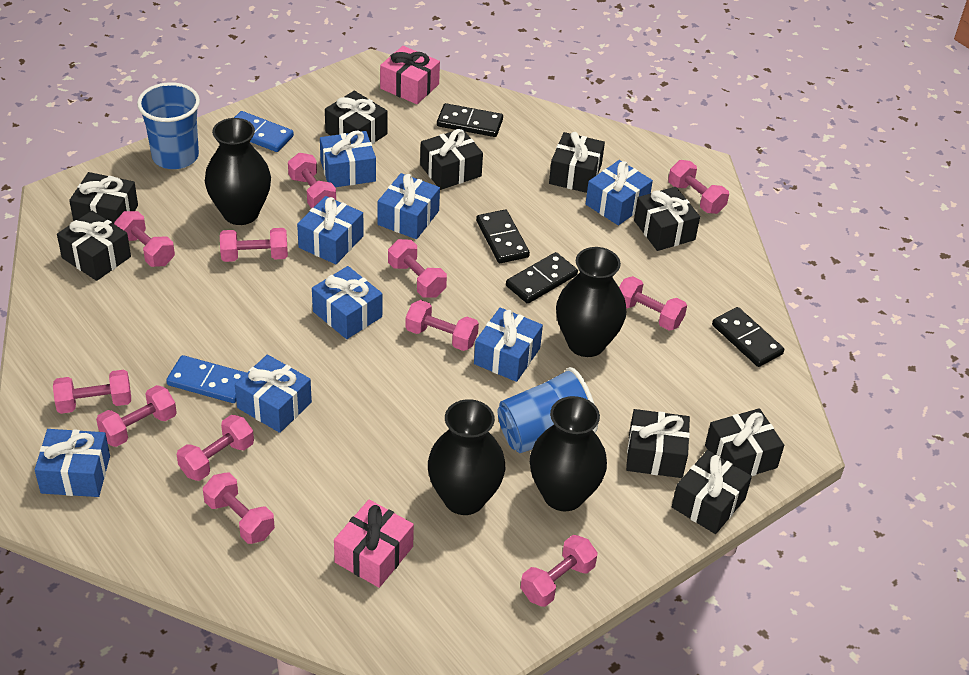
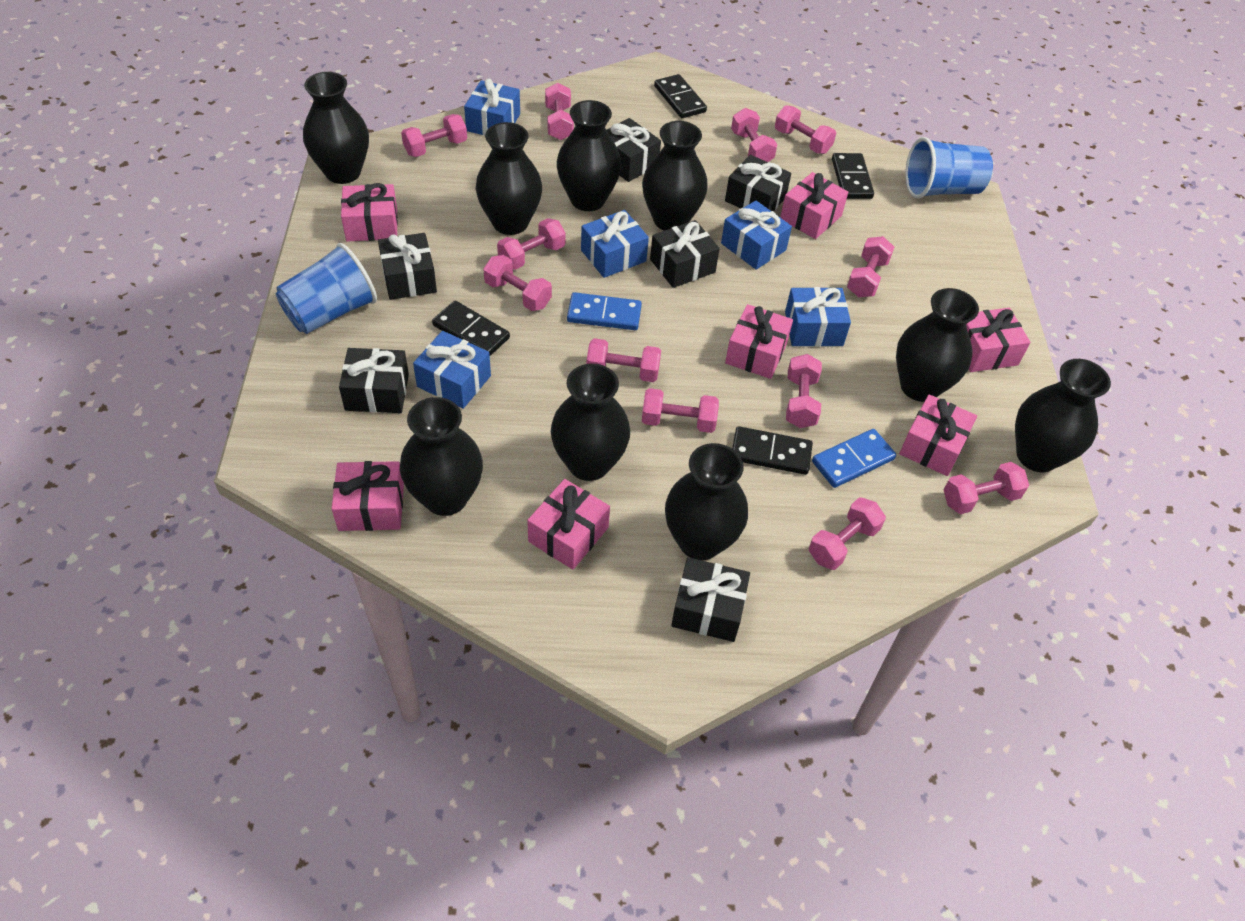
black gift: 9 -> 6
black vase: 4 -> 9
blue gift: 8 -> 5
pink gift: 2 -> 7

